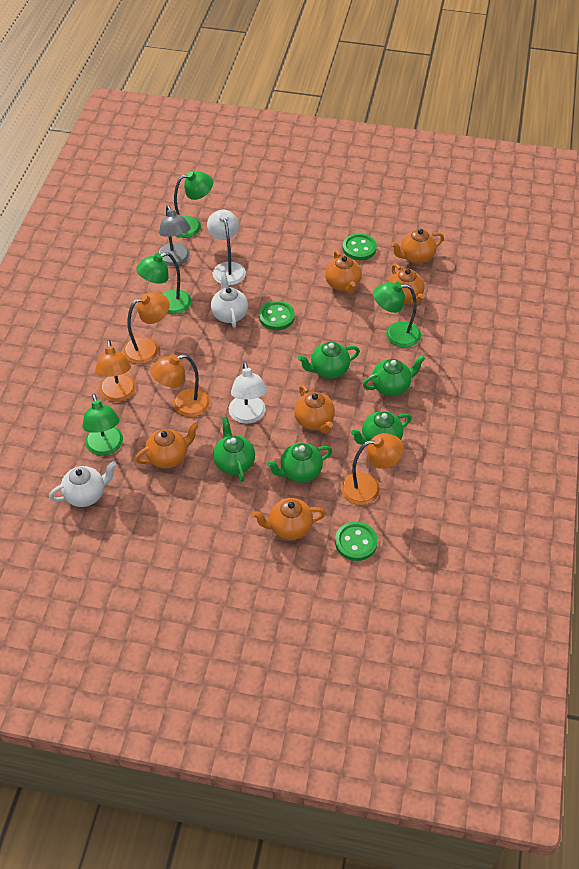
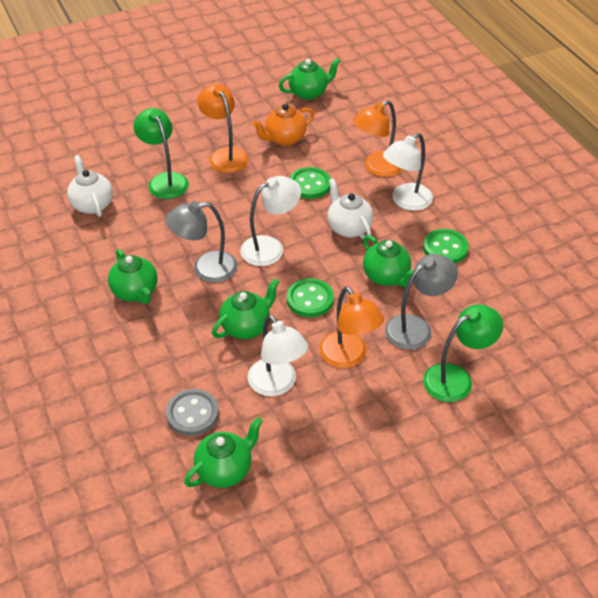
green lamp: 4 -> 2
grey button: 0 -> 1
grey lamp: 1 -> 2
orange lamp: 4 -> 3
orange teapot: 6 -> 1
white lamp: 2 -> 3

